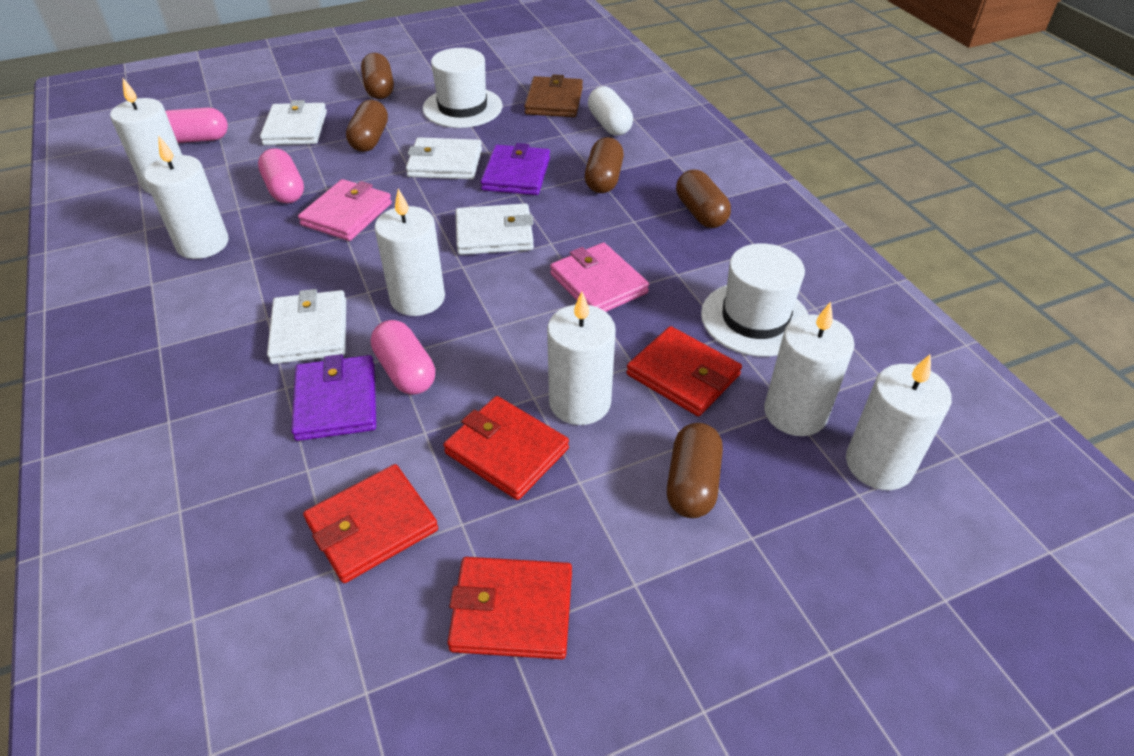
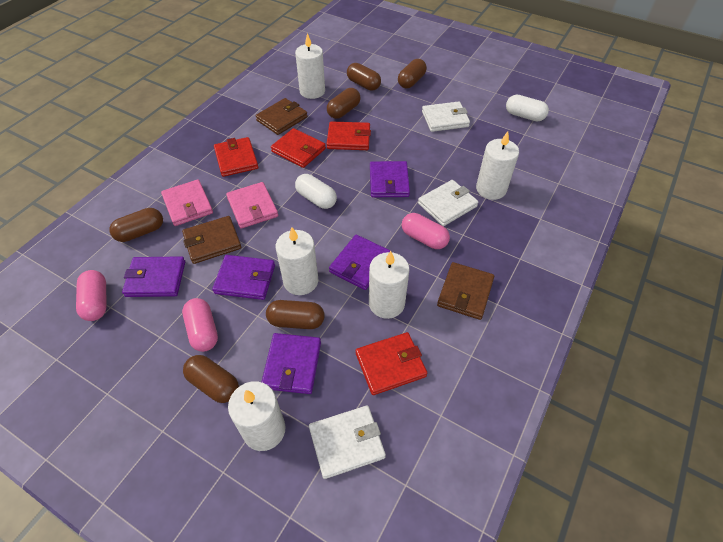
brown capsule: 5 -> 6
brown wallet: 1 -> 3
purple wallet: 2 -> 5
white candle: 6 -> 5
white capsule: 1 -> 2
white hat: 2 -> 0
white wallet: 4 -> 3

